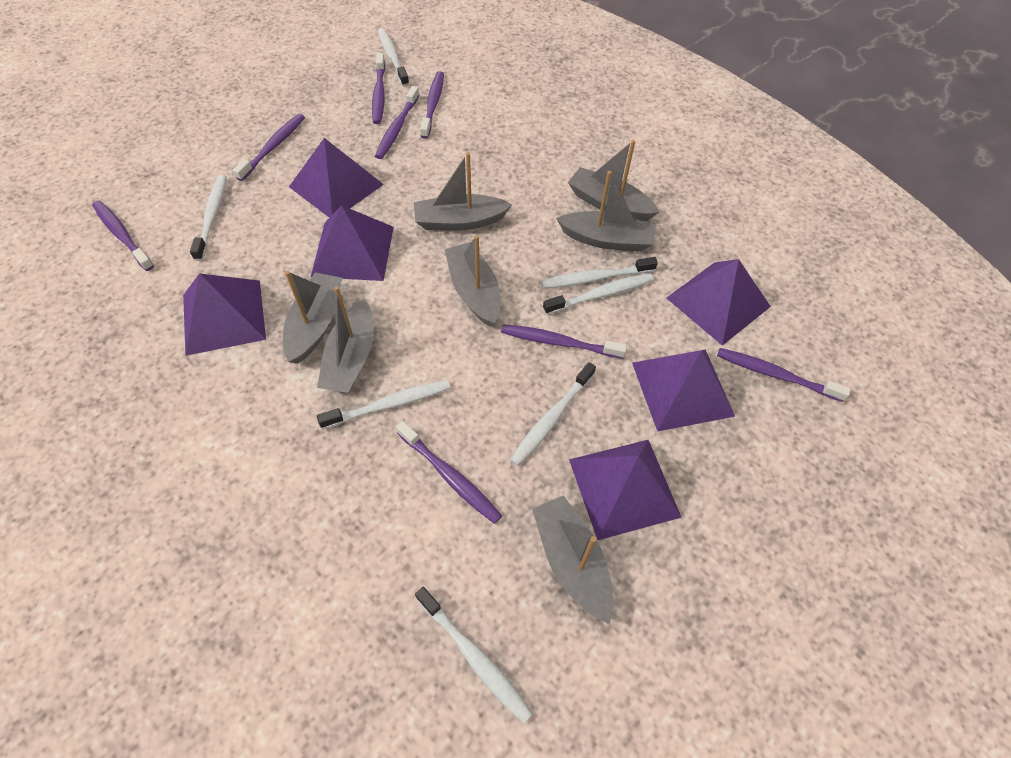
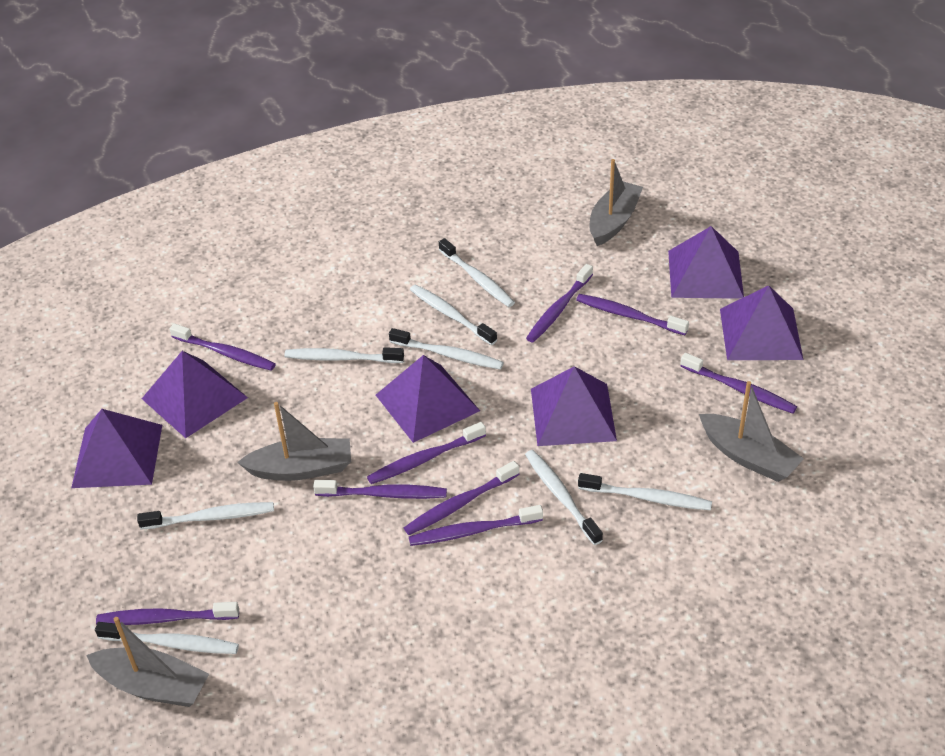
grey boat: 7 -> 4
purple toothbrush: 8 -> 9
white toothbrush: 7 -> 8

